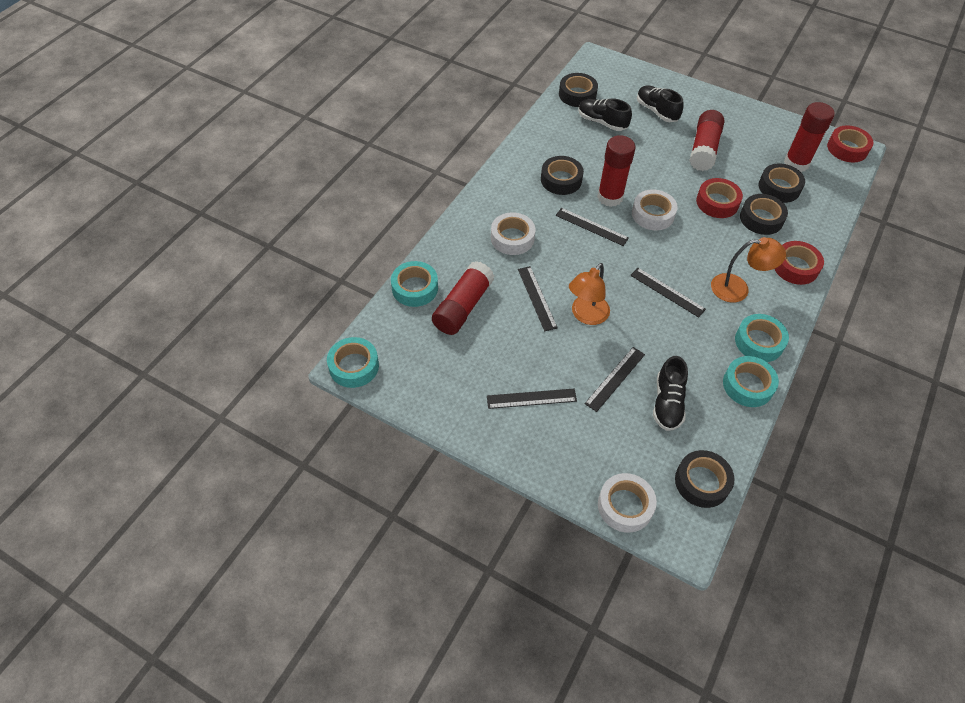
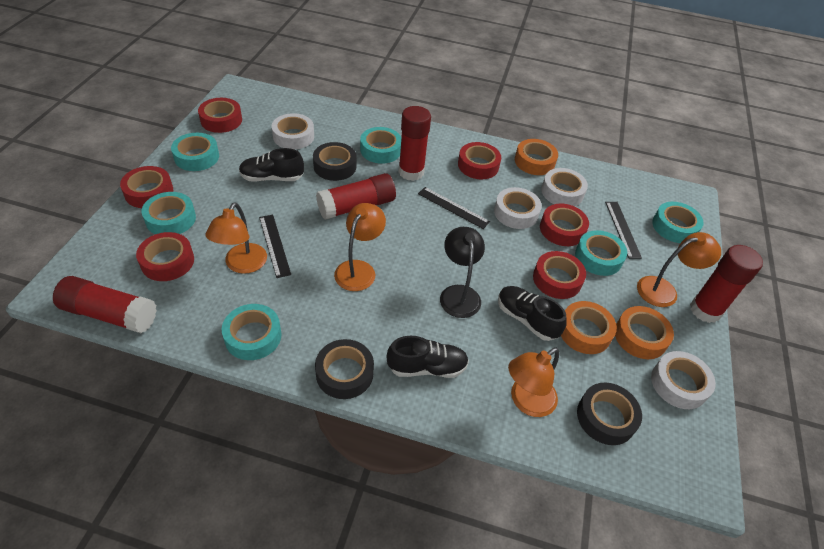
black lamp: 0 -> 1
black ruler: 5 -> 3
black tape: 5 -> 3
orange lamp: 2 -> 4
orange tape: 0 -> 3
red tape: 3 -> 6
turquoise tape: 4 -> 6
white tape: 3 -> 4

